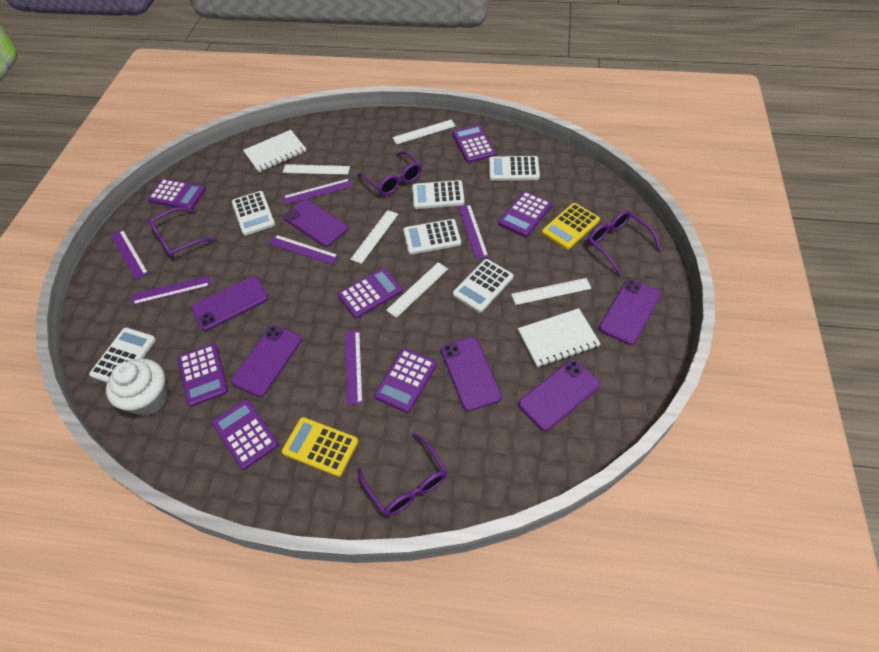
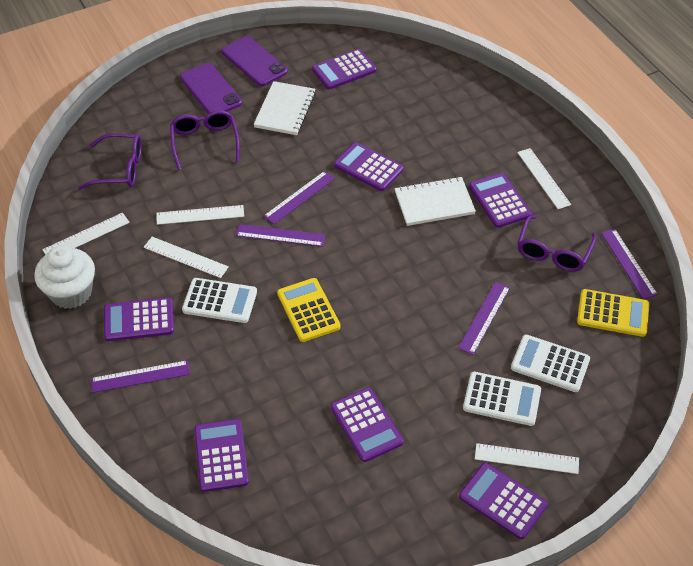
purple glasses: 4 -> 3
purple phone: 6 -> 2
purple ruler: 6 -> 5
white calculator: 6 -> 3

